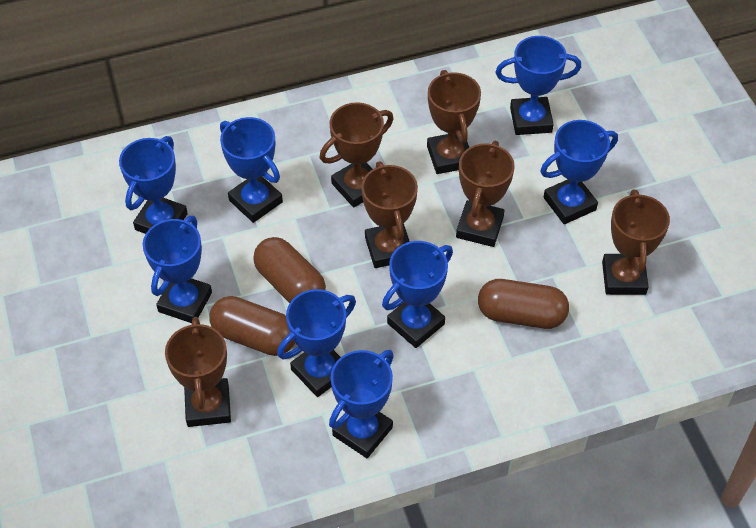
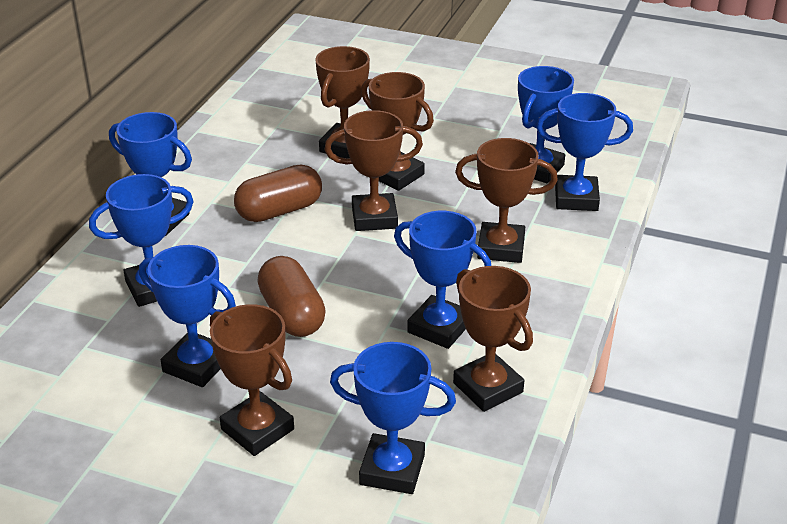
blue trophy: 8 -> 7
brown capsule: 3 -> 2

